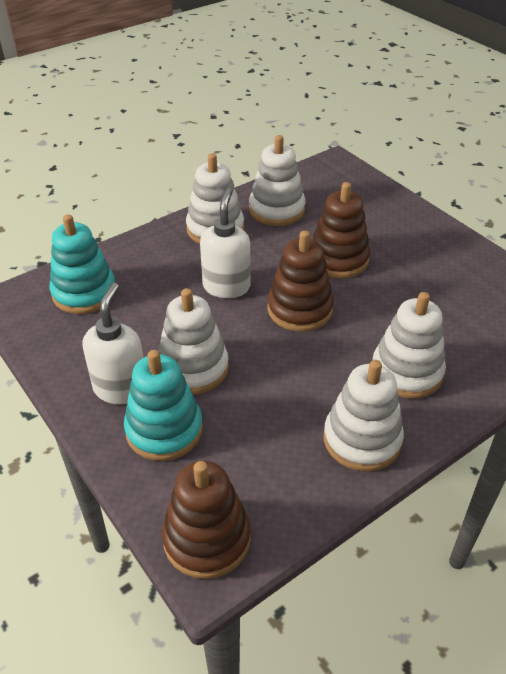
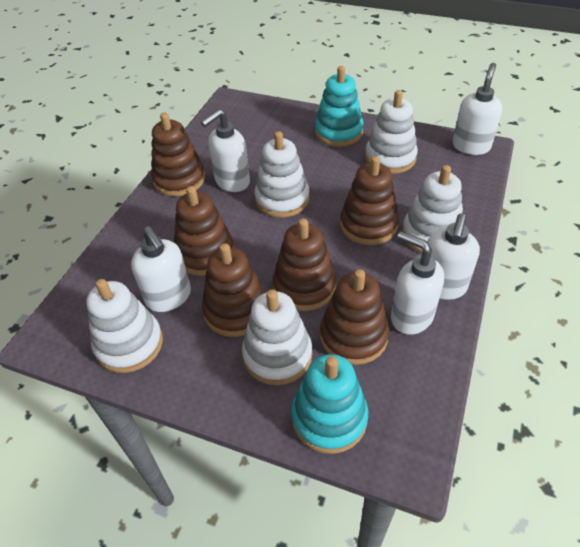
brown stacking toy: 3 -> 6
white soap dispenser: 2 -> 5

